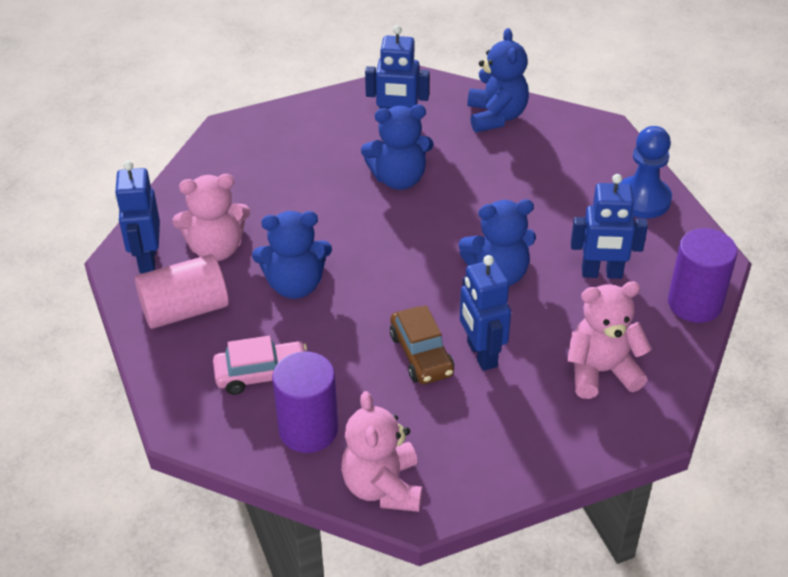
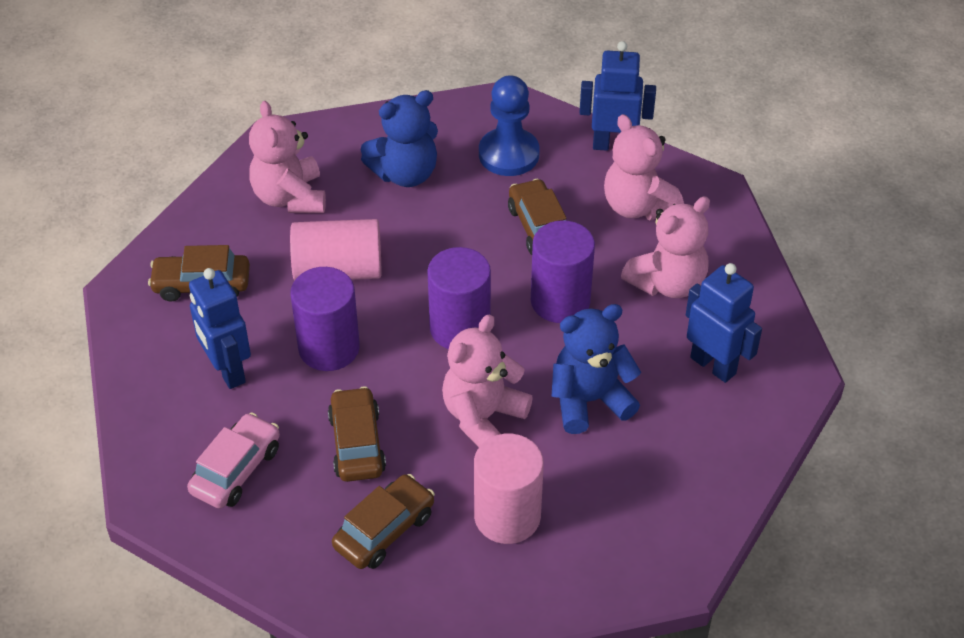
blue robot: 4 -> 3
blue teddy bear: 4 -> 2
brown car: 1 -> 4
pink cylinder: 1 -> 2
pink teddy bear: 3 -> 4
purple cylinder: 2 -> 3

